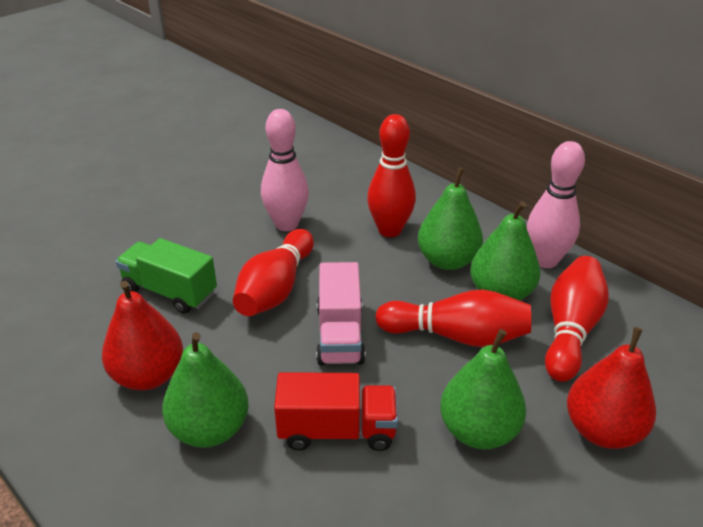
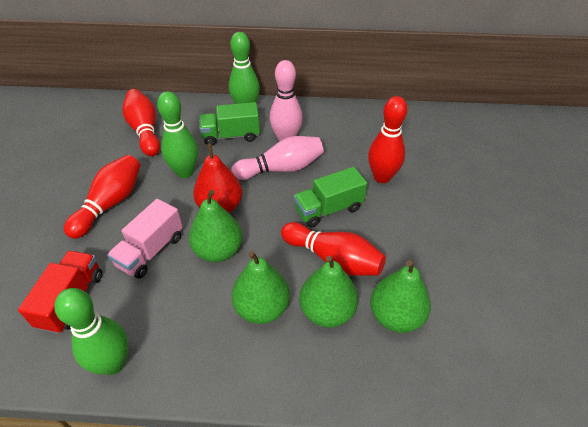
green bowling pin: 0 -> 3
green truck: 1 -> 2
red pear: 2 -> 1

